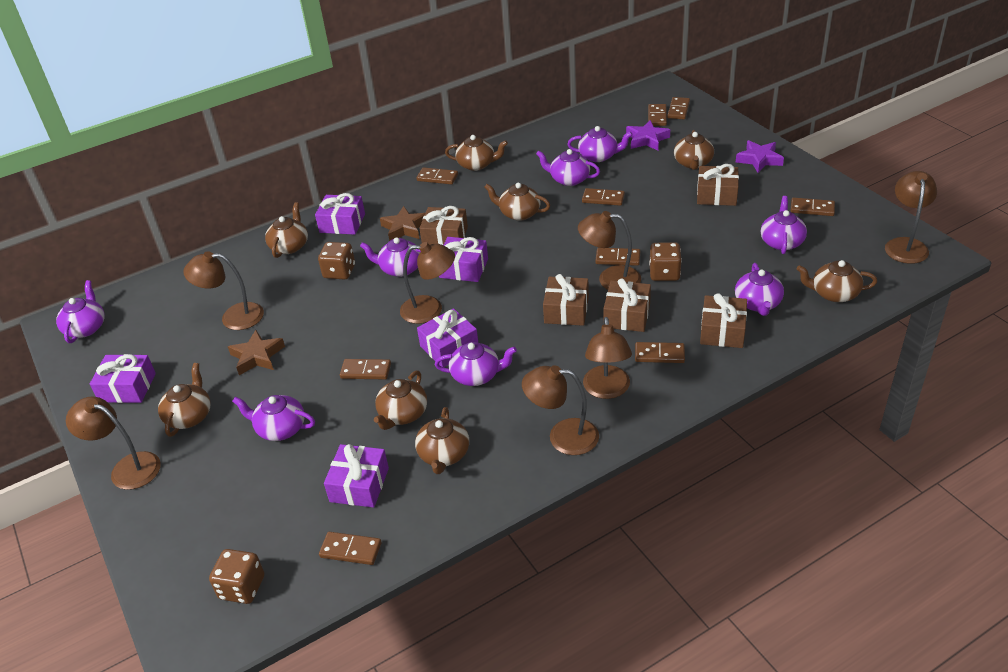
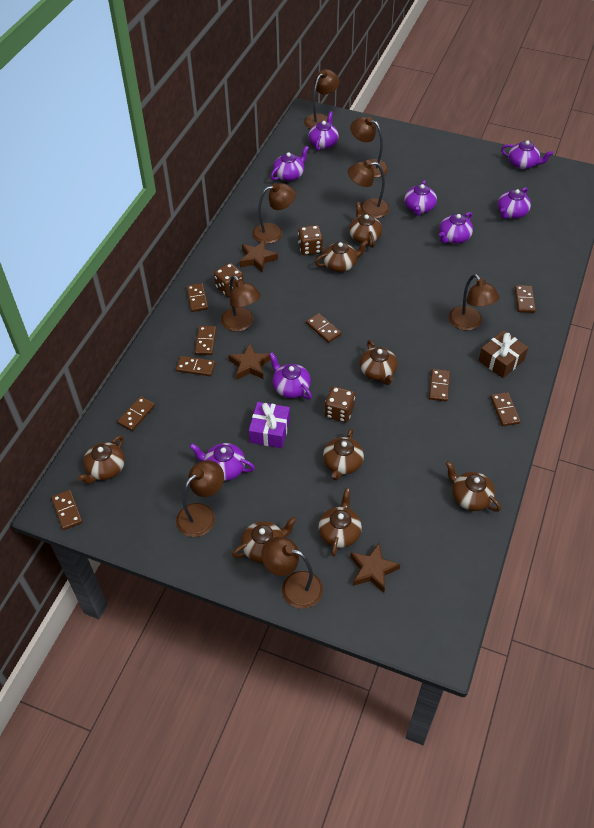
brown gift: 5 -> 1
brown lamp: 7 -> 8
brown star: 2 -> 3
purple gift: 5 -> 1
purple star: 2 -> 0

